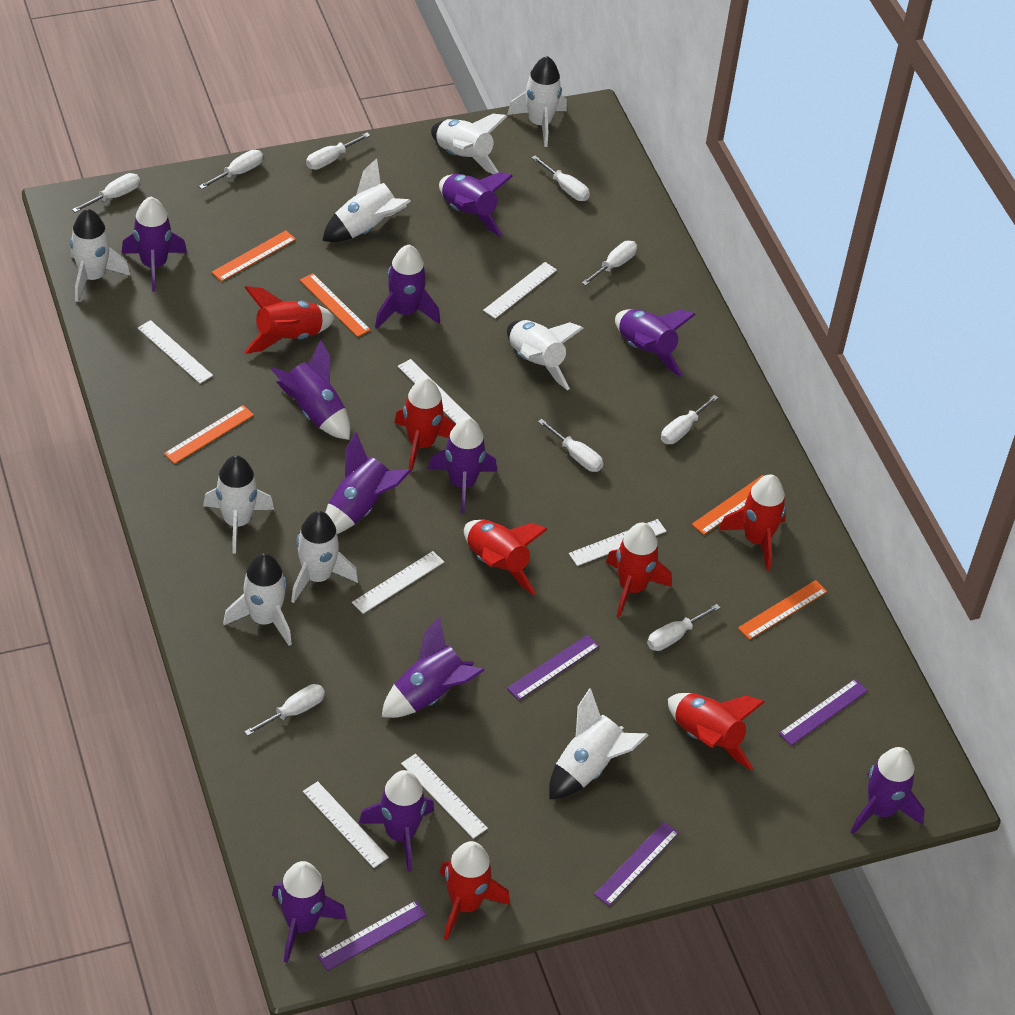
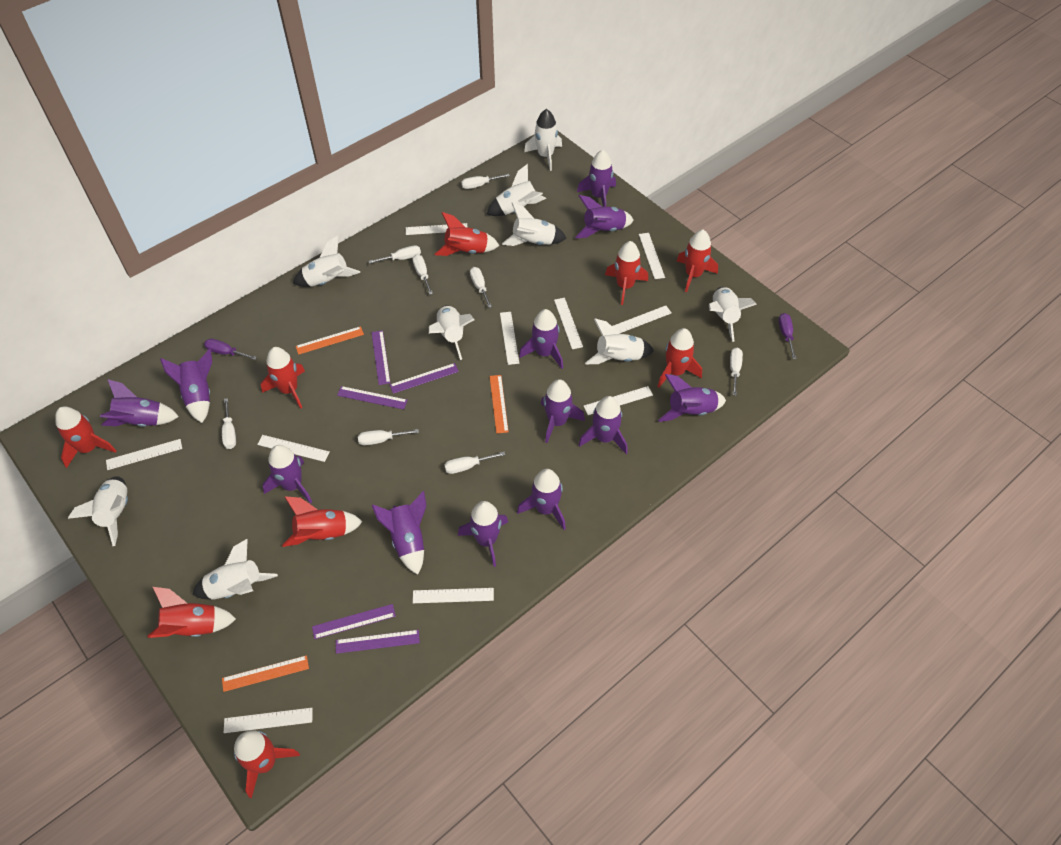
orange ruler: 5 -> 3
purple rocket: 11 -> 12
purple ruler: 4 -> 5
purple screwdriver: 0 -> 2
red rocket: 7 -> 9
white ruler: 7 -> 10
white screwdriver: 9 -> 8

